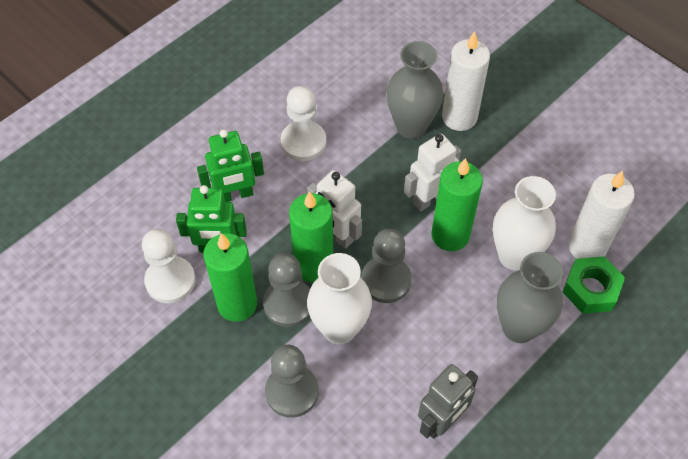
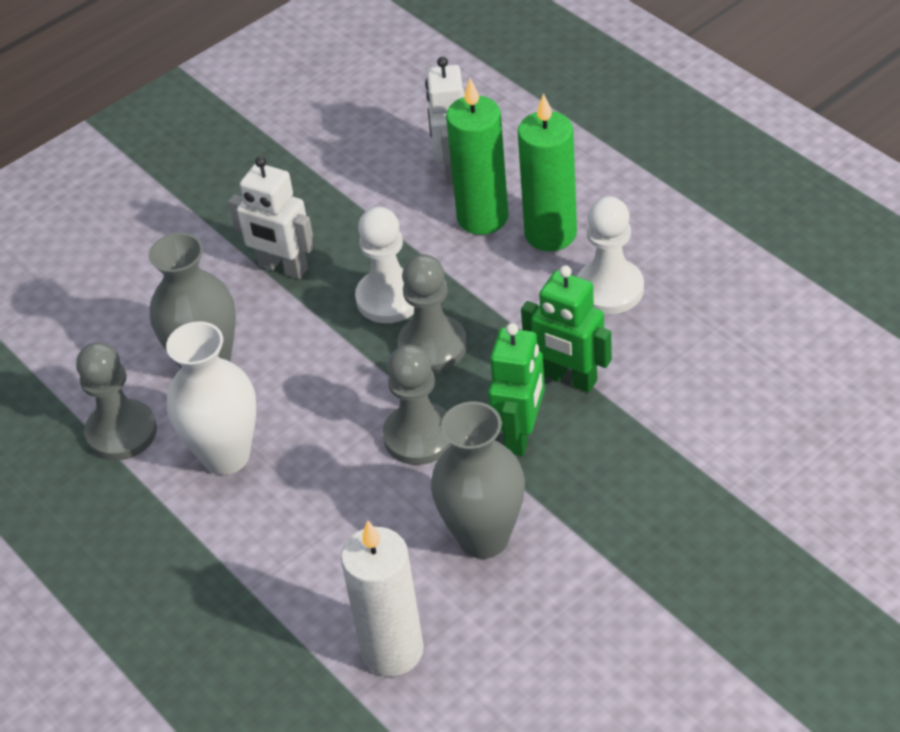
green candle: 3 -> 2
green nut: 1 -> 0
grey robot: 1 -> 0
white candle: 2 -> 1
white vase: 2 -> 1

